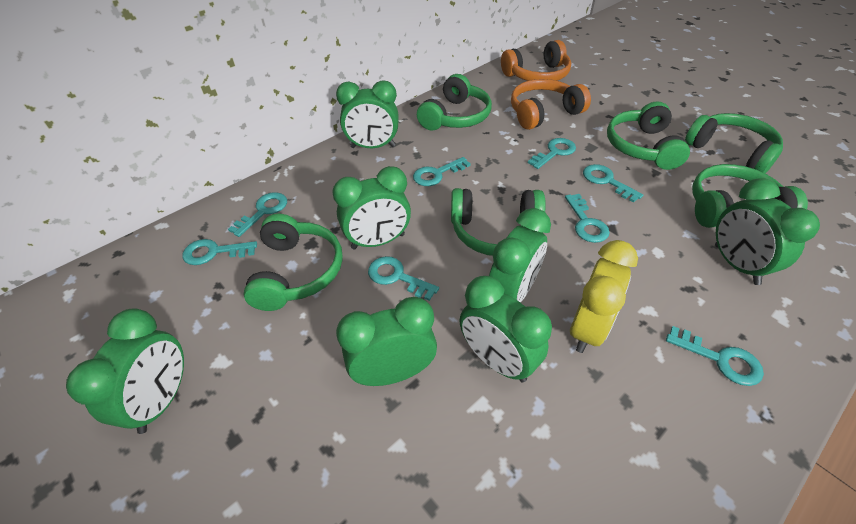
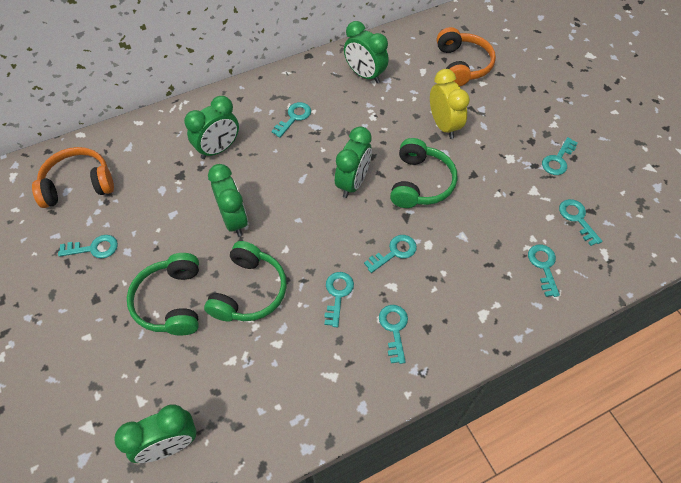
green clock: 7 -> 5
green headphones: 6 -> 3

